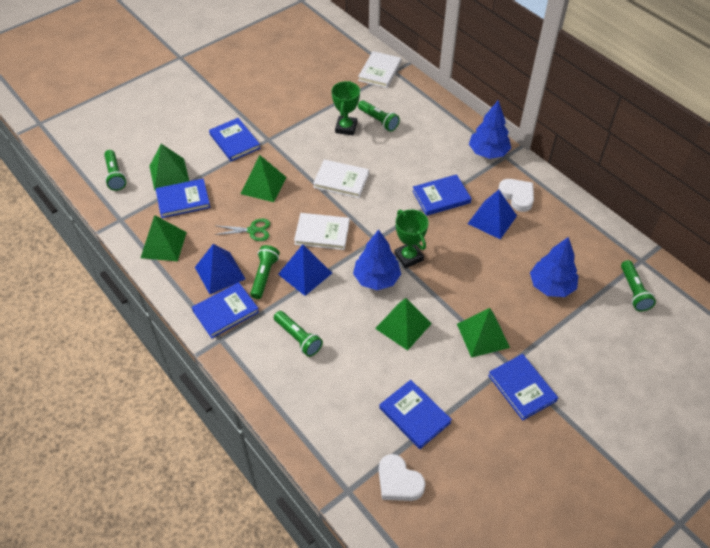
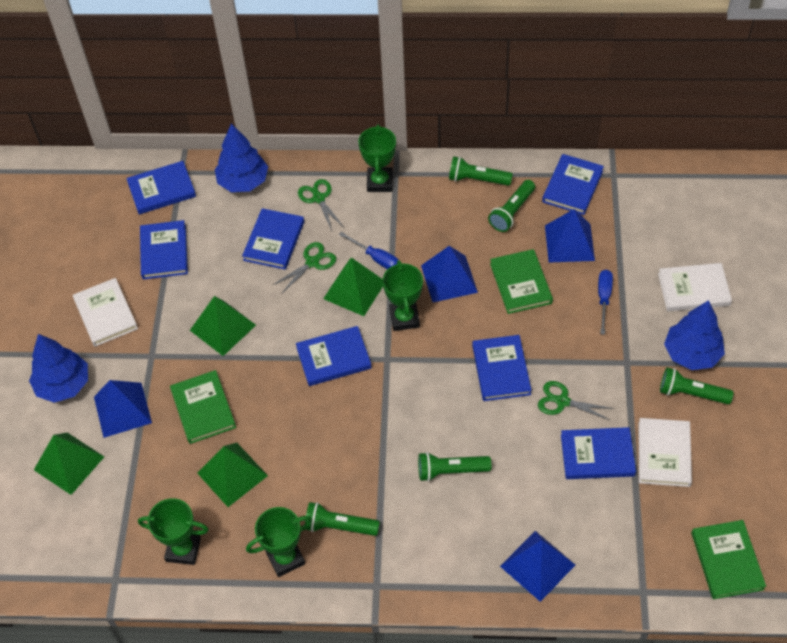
blue book: 6 -> 7
blue pyramid: 3 -> 4
blue screwdriver: 0 -> 2
green book: 0 -> 3
green pyramid: 5 -> 4
green scissors: 1 -> 3
green trophy: 2 -> 4
white heart: 2 -> 0

